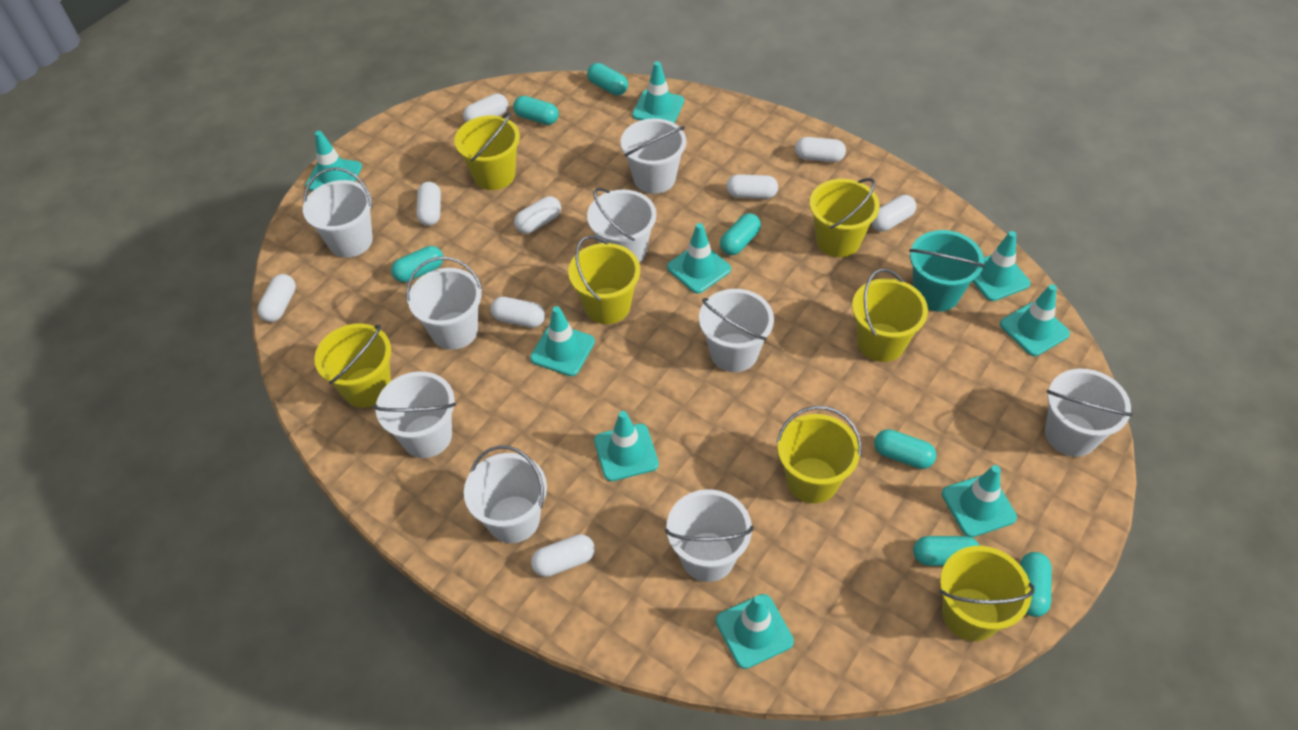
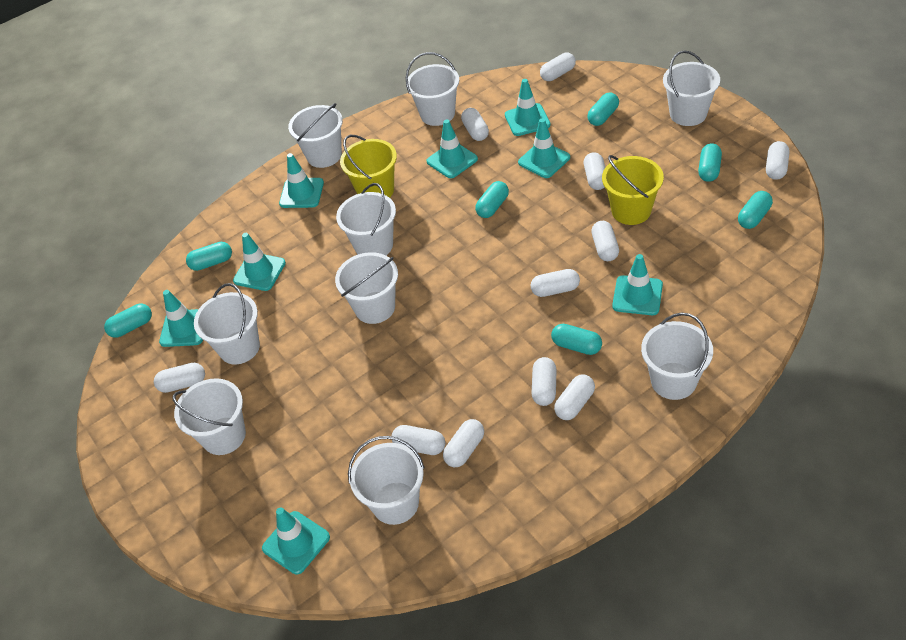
turquoise bucket: 1 -> 0
turquoise traffic cone: 9 -> 8
white capsule: 9 -> 11
yellow bucket: 7 -> 2

